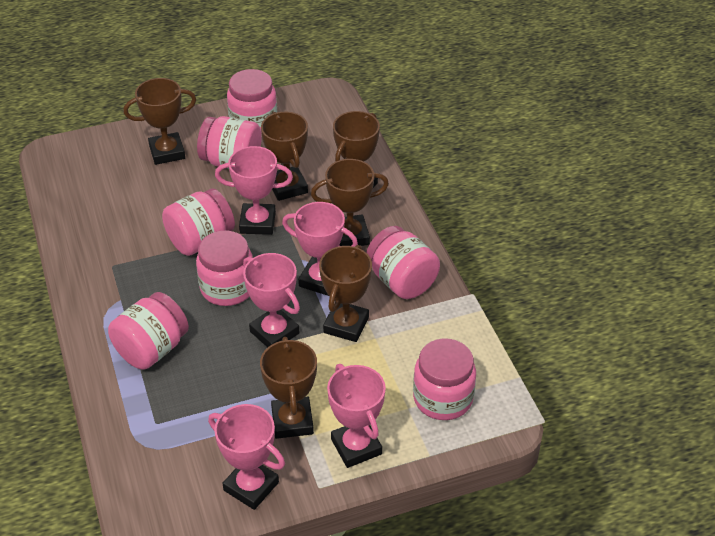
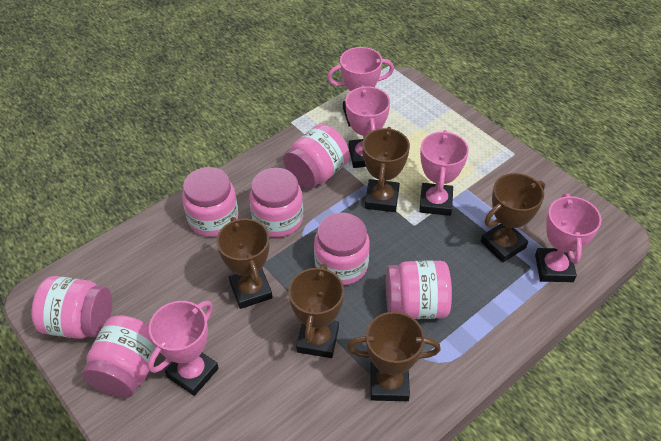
brown trophy: 6 -> 5

